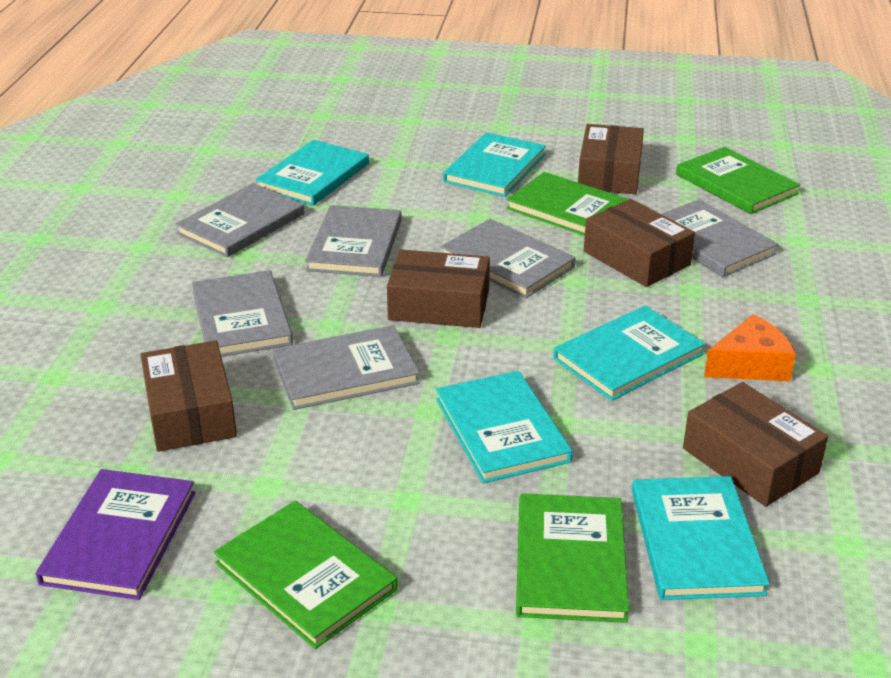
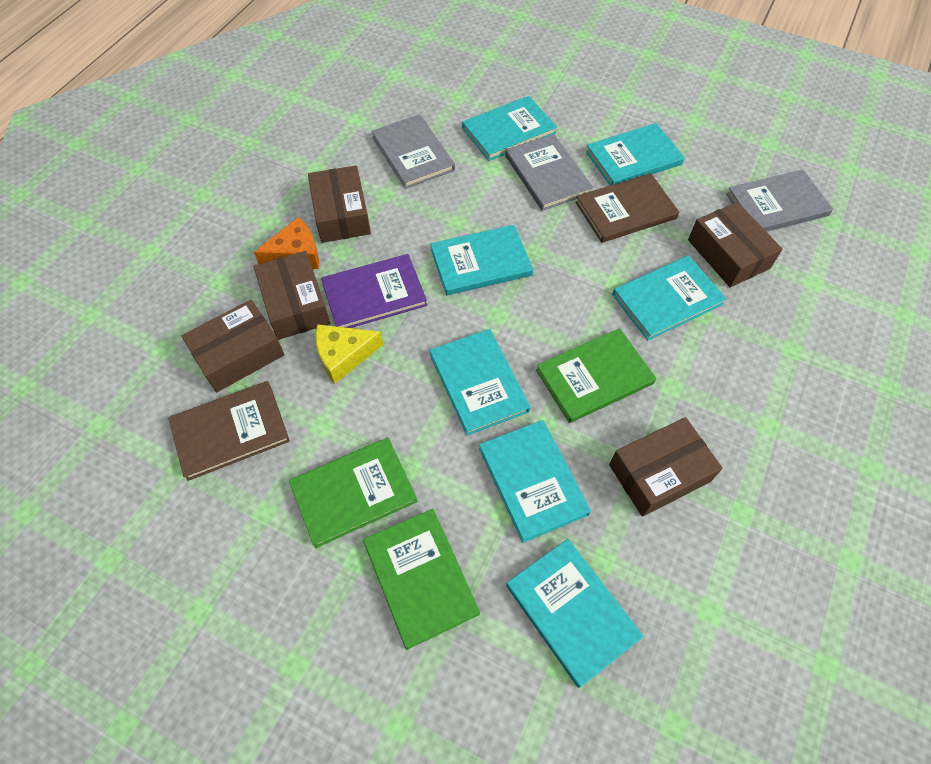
brown book: 0 -> 2
green book: 4 -> 3
grey book: 6 -> 3
turquoise book: 5 -> 7
yellow cheese: 0 -> 1

